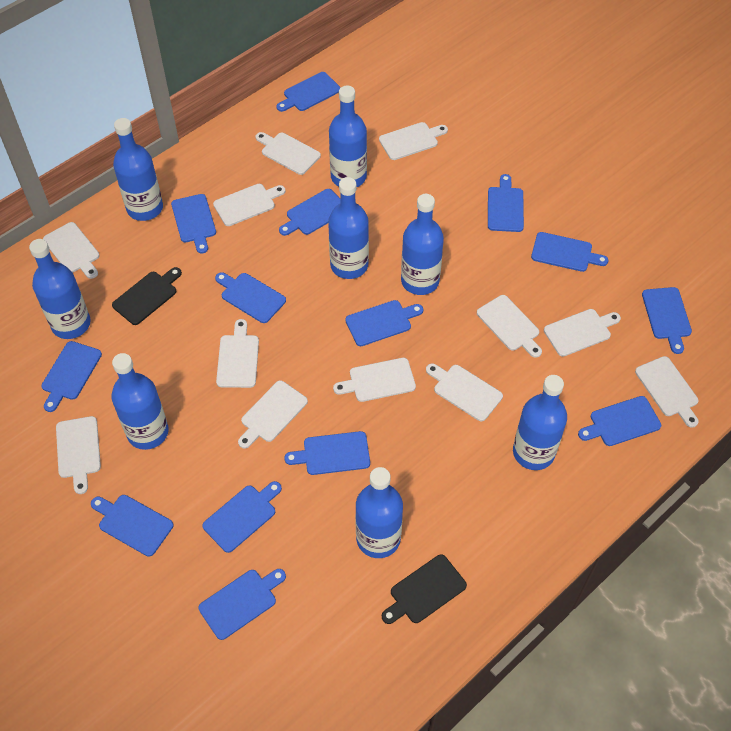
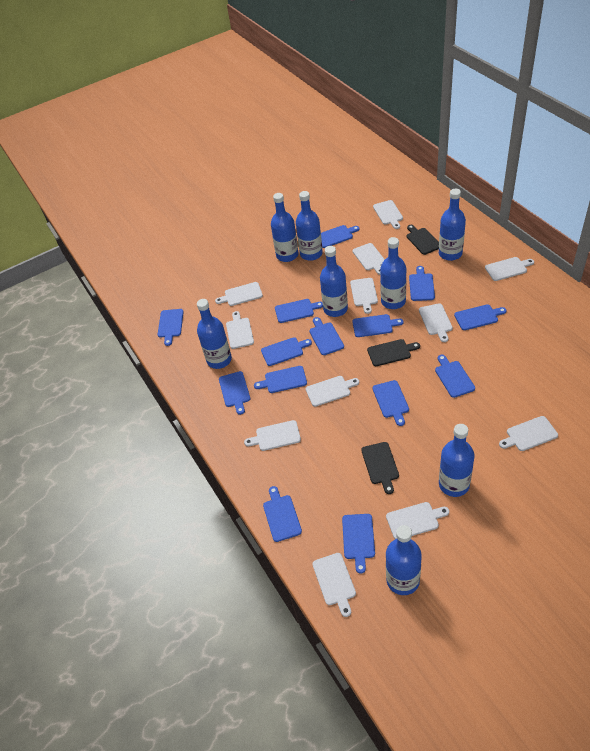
black cutting board: 2 -> 3

